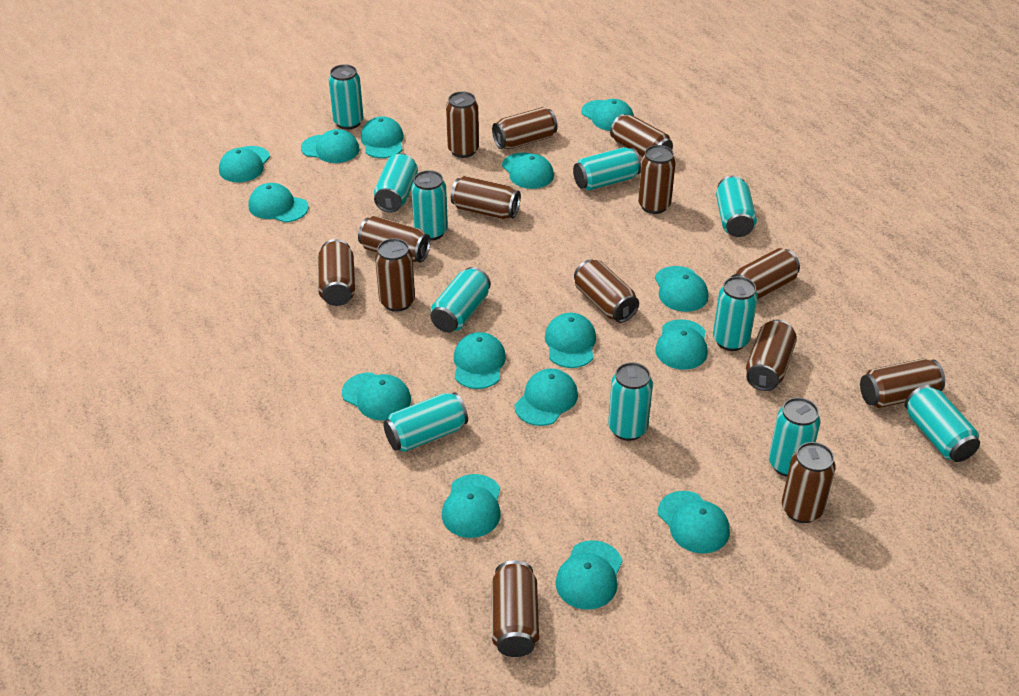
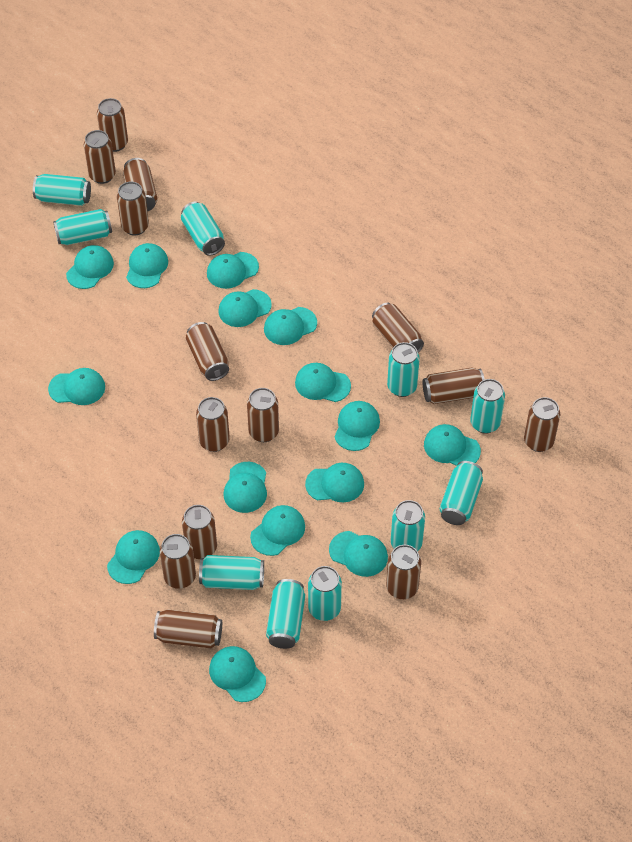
turquoise can: 11 -> 10

